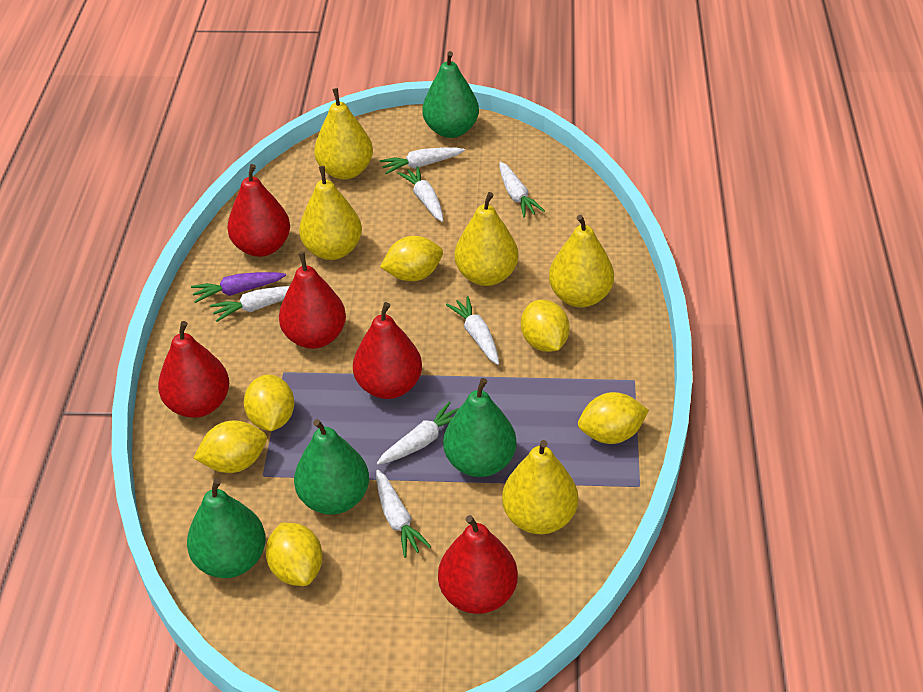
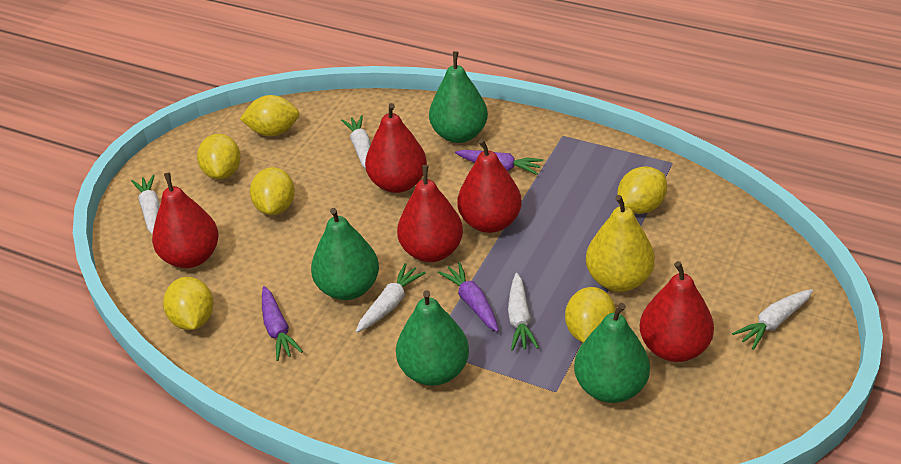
purple carrot: 1 -> 3
white carrot: 7 -> 5
yellow pear: 5 -> 1

